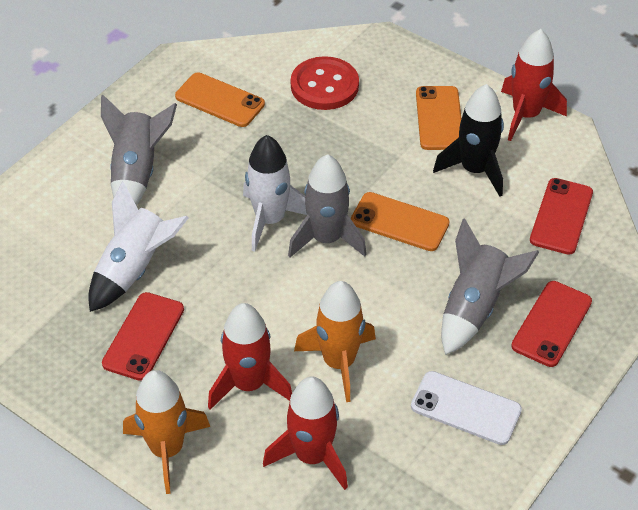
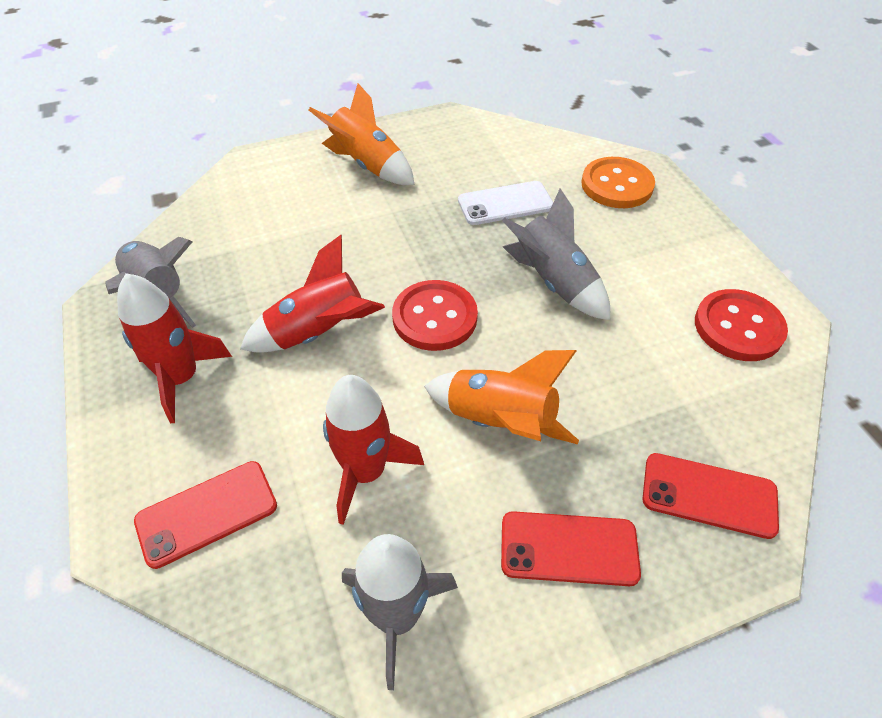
black rocket: 1 -> 0
orange button: 0 -> 1
orange phone: 3 -> 0
red button: 1 -> 2
white rocket: 2 -> 0

